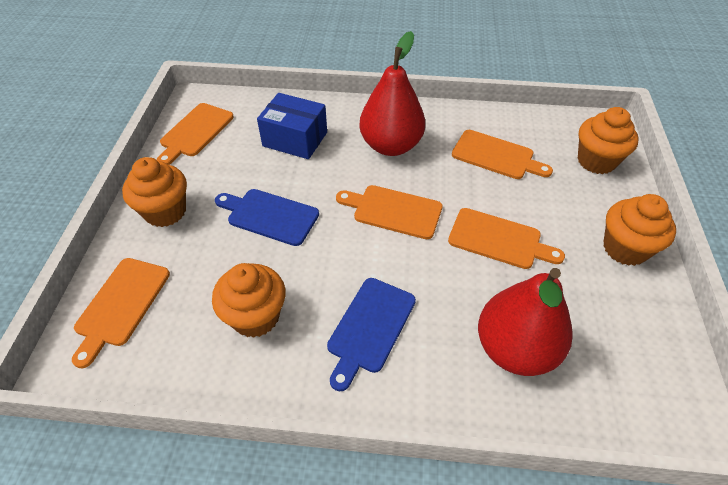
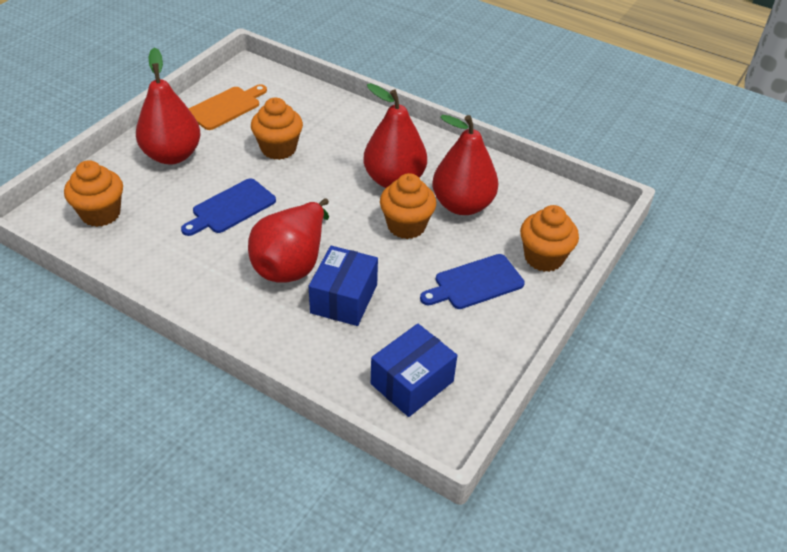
blue box: 1 -> 2
orange cutting board: 5 -> 1
red pear: 2 -> 4

